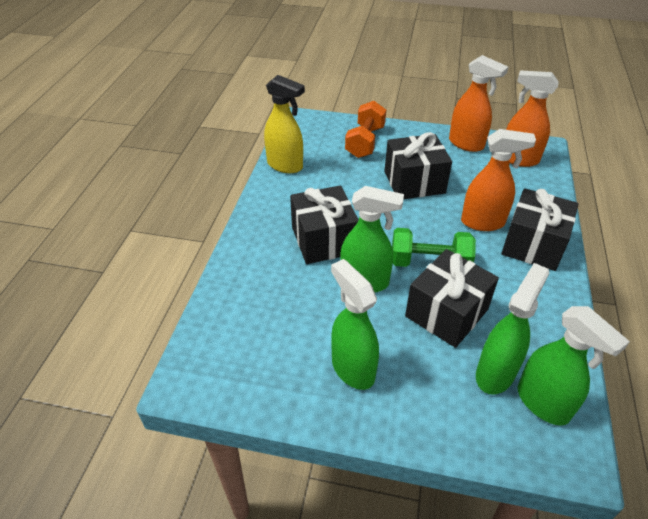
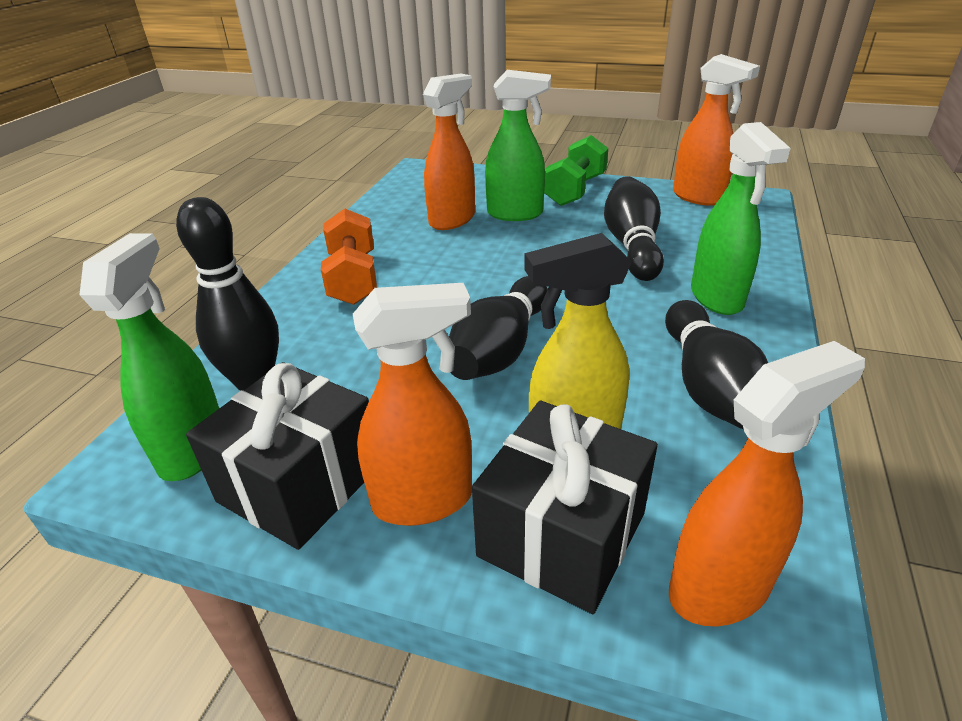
black bowling pin: 0 -> 4
black gift: 4 -> 2
green spray bottle: 4 -> 3
orange spray bottle: 3 -> 4

